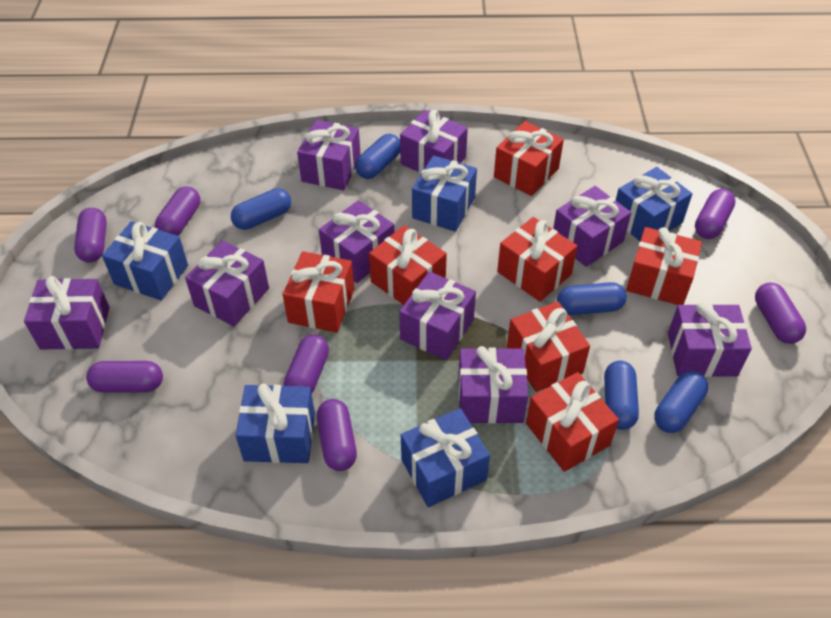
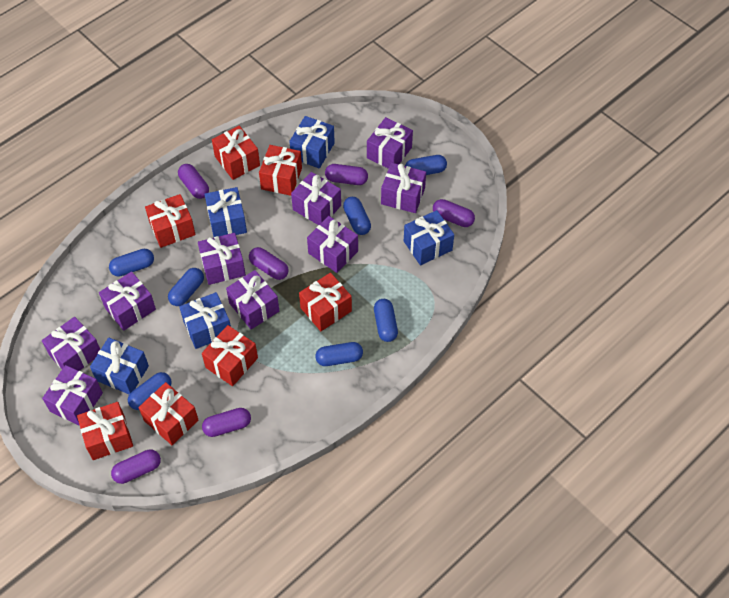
blue capsule: 5 -> 7
purple capsule: 7 -> 6

